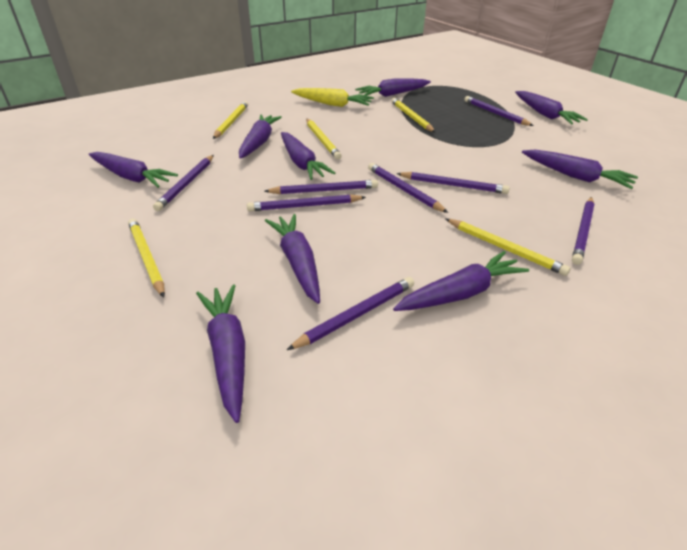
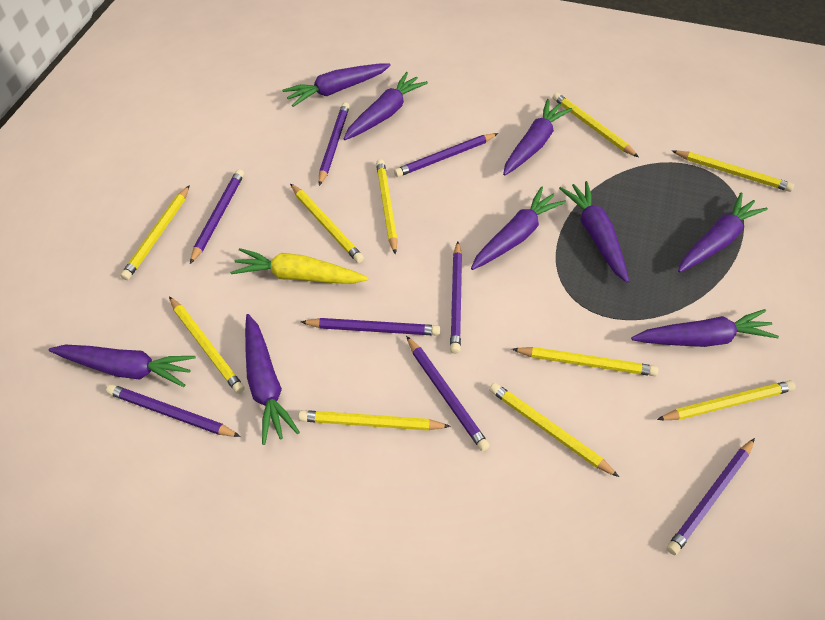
yellow pencil: 5 -> 10

